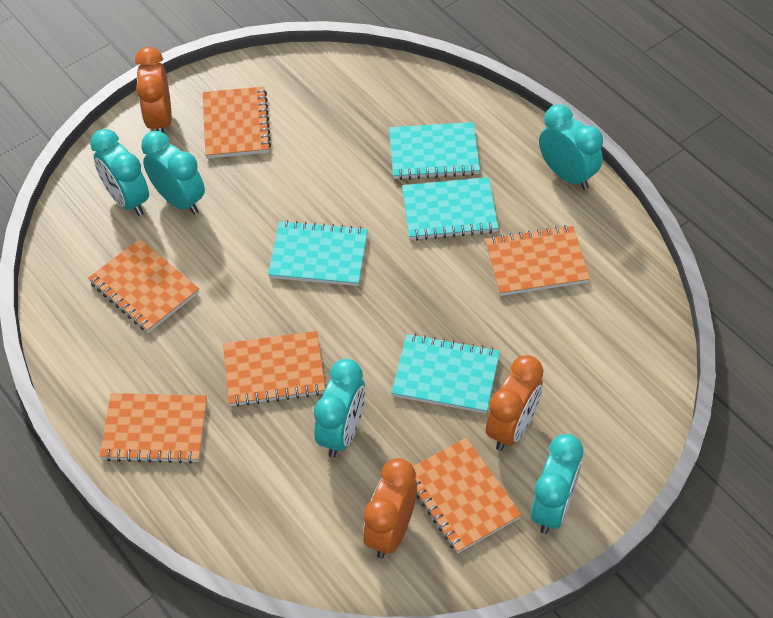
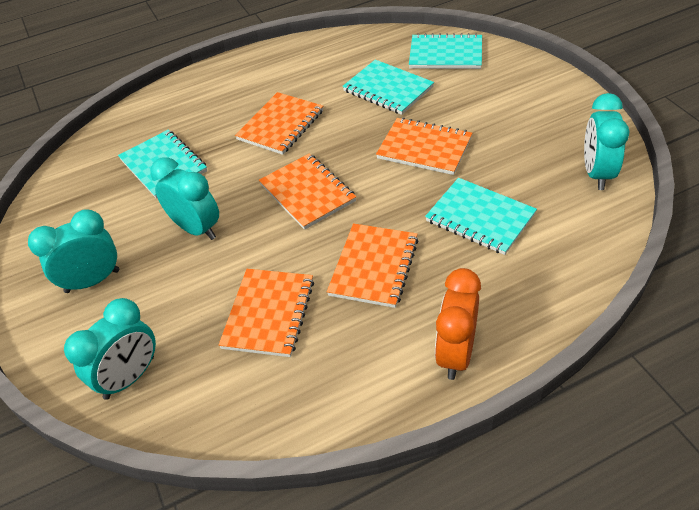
orange clock: 3 -> 1
orange notebook: 6 -> 5
turquoise clock: 5 -> 4

